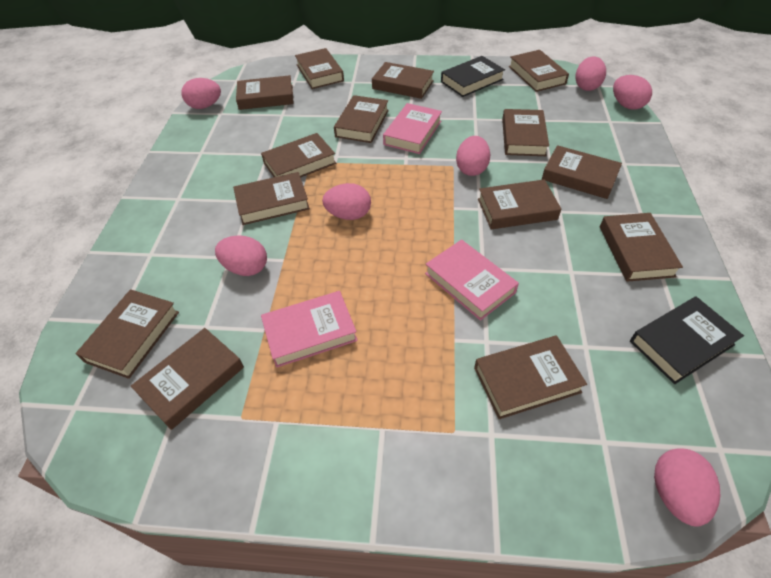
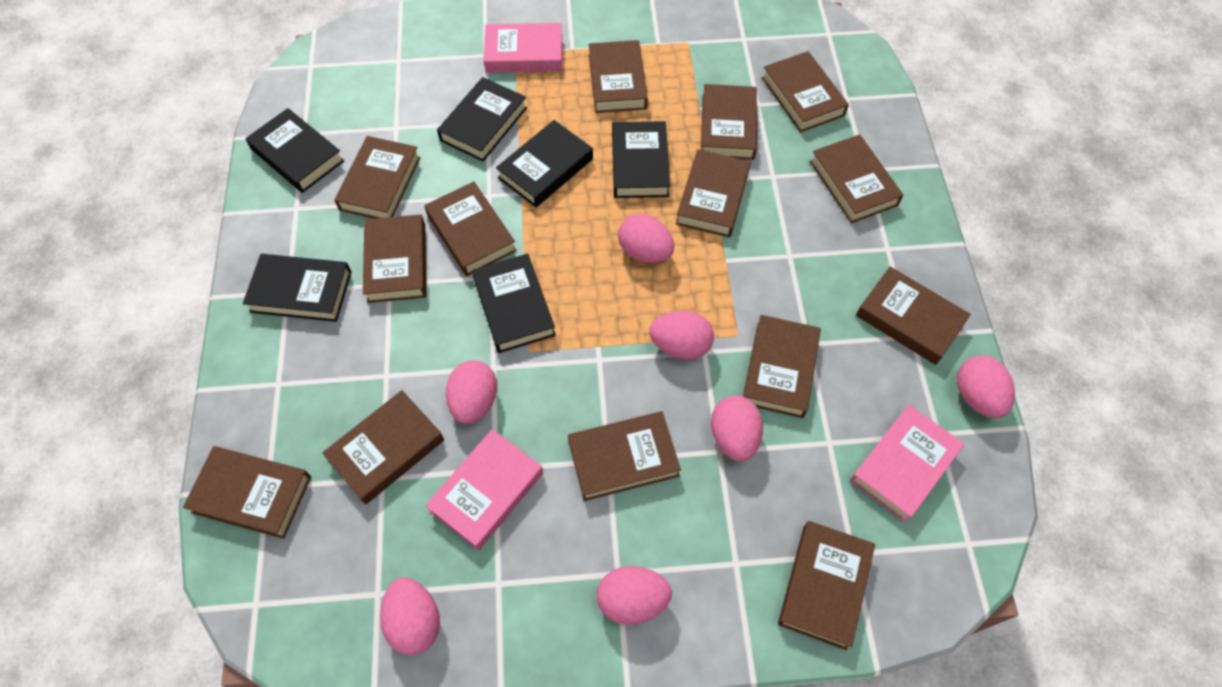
black book: 2 -> 6

